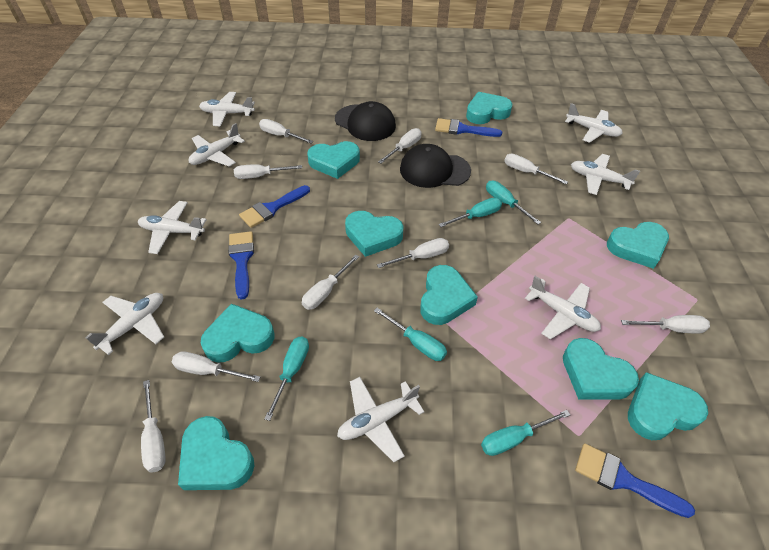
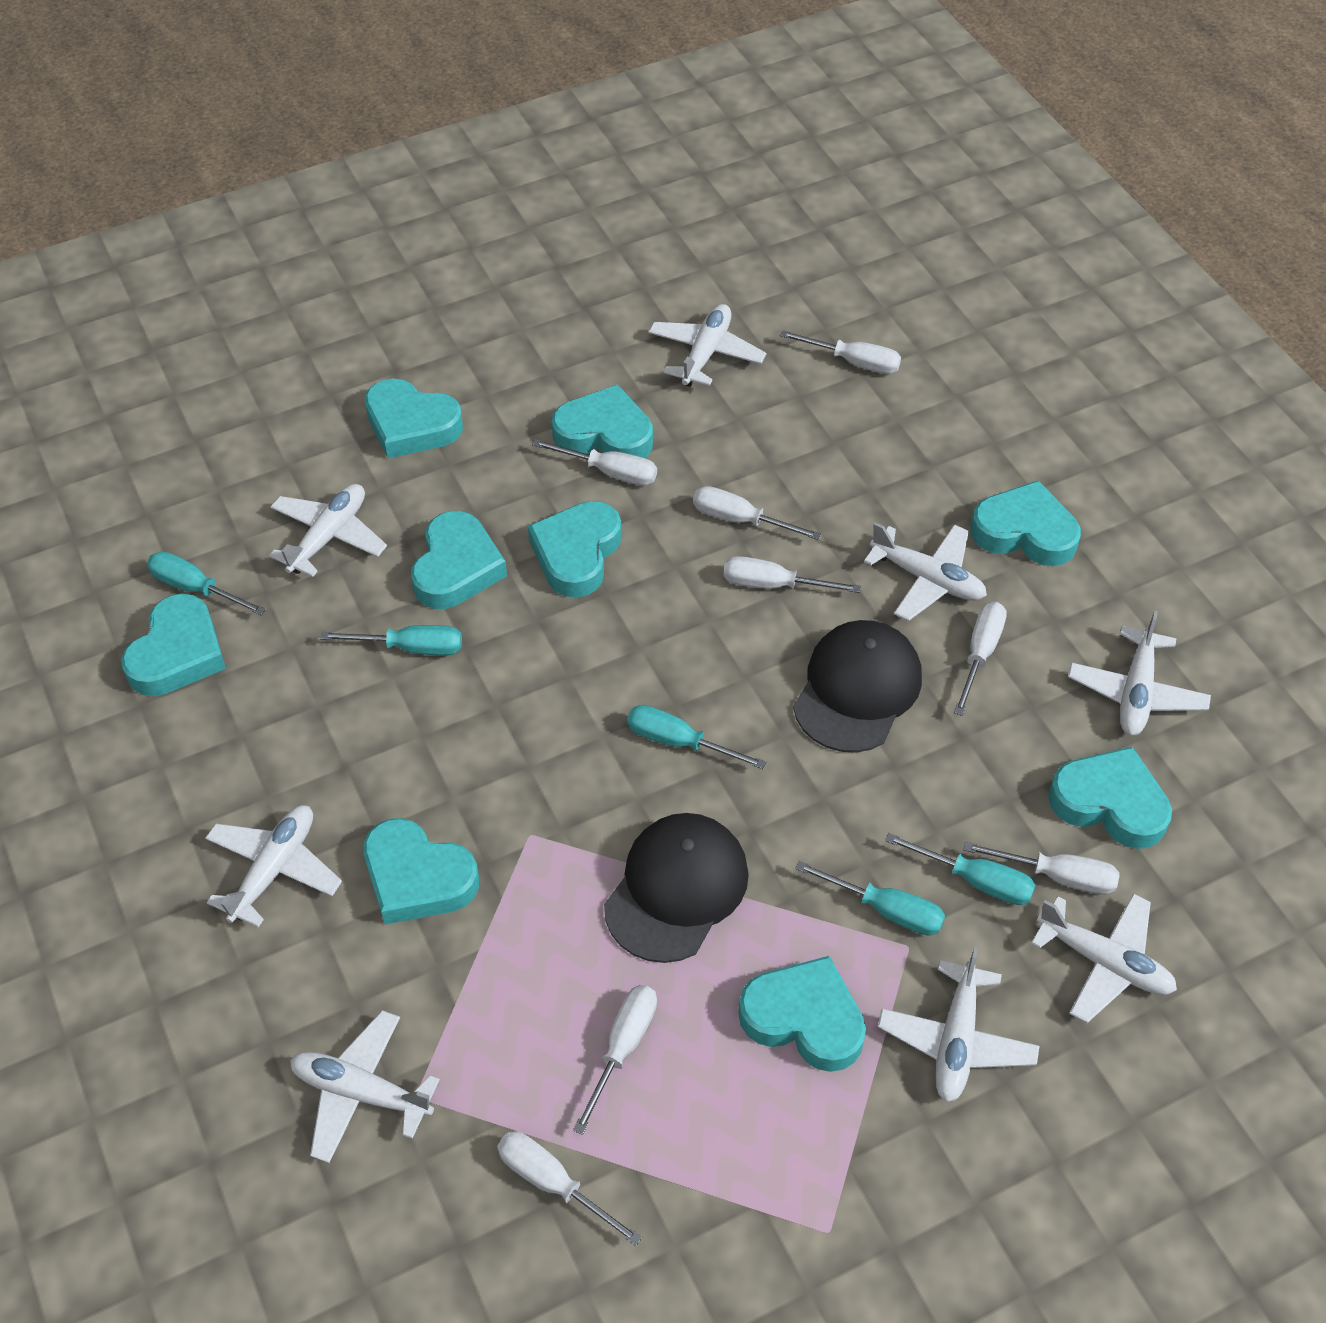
blue brush: 4 -> 0
white screwdriver: 9 -> 8

